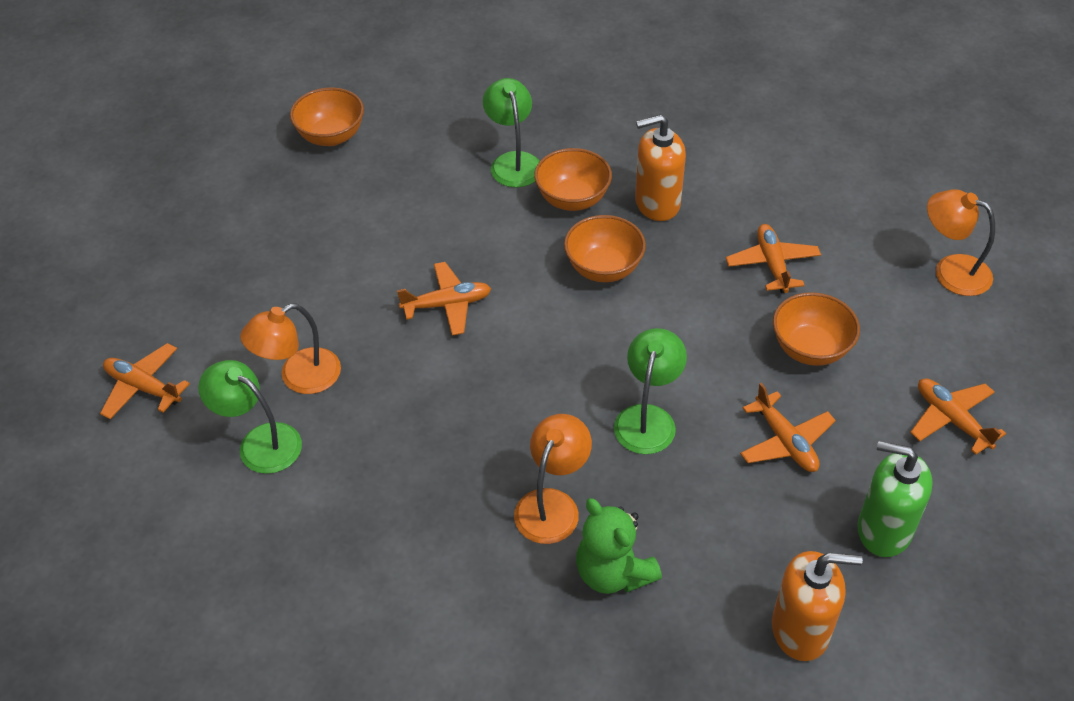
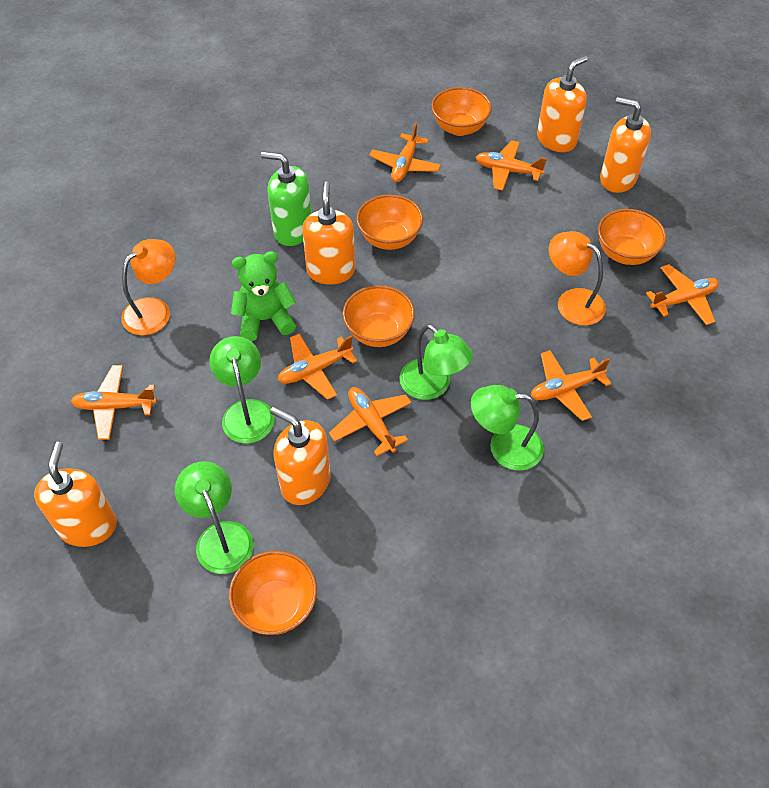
green lamp: 3 -> 4
orange bowl: 4 -> 5
orange lamp: 3 -> 2
orange plane: 5 -> 7
orange soap dispenser: 2 -> 5

